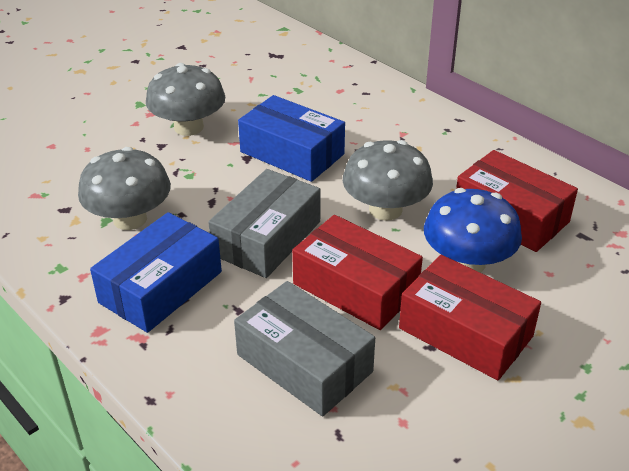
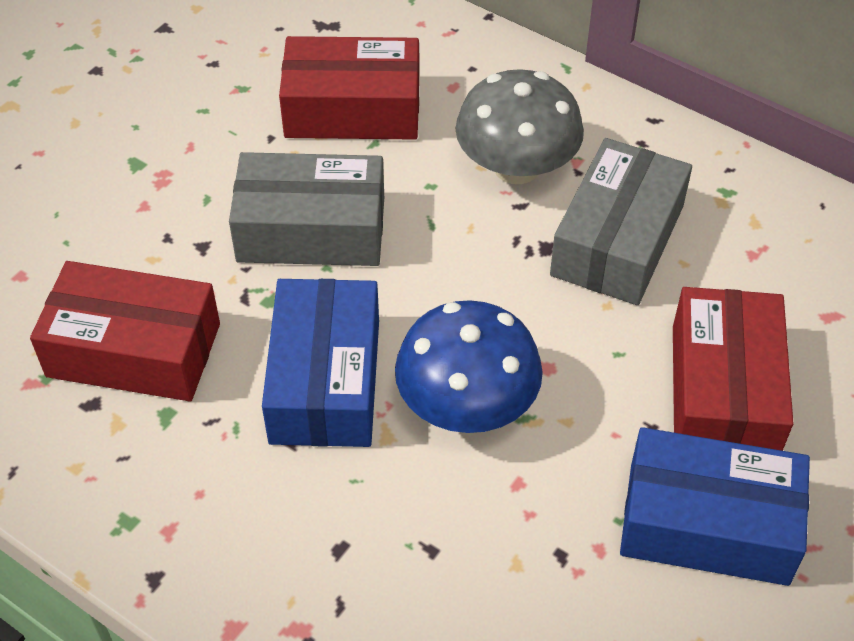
grey mushroom: 3 -> 1

